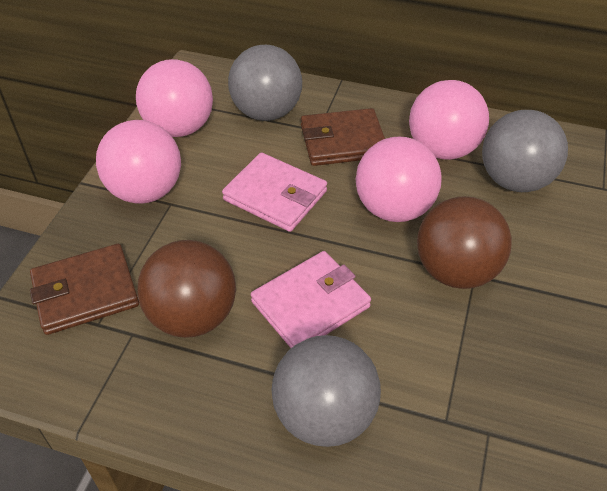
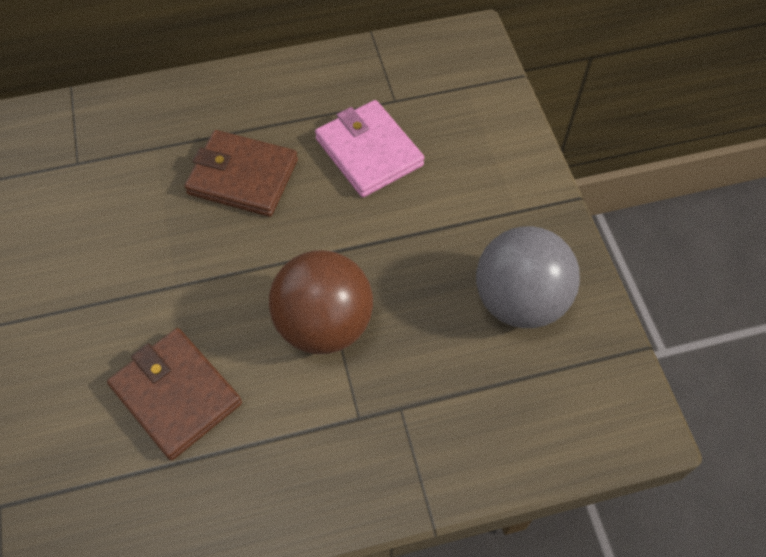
brown ball: 2 -> 1
grey ball: 3 -> 1
pink ball: 4 -> 0
pink wallet: 2 -> 1

